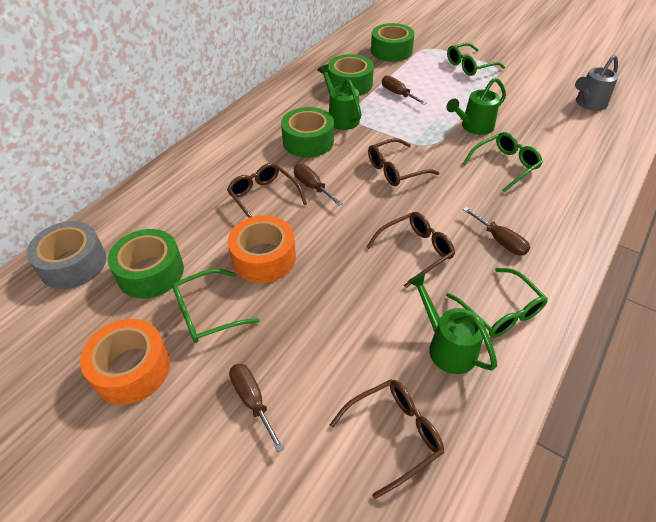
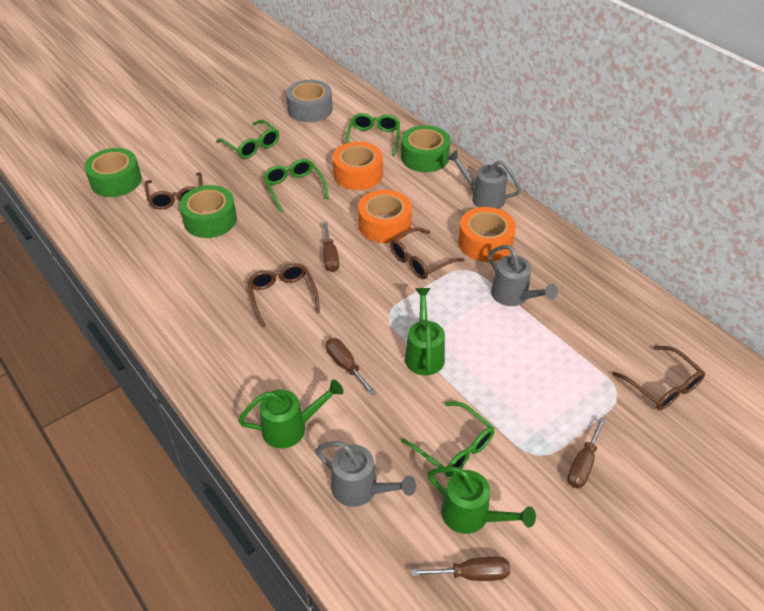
green tape: 4 -> 3
grey watering can: 1 -> 3
orange tape: 2 -> 3

